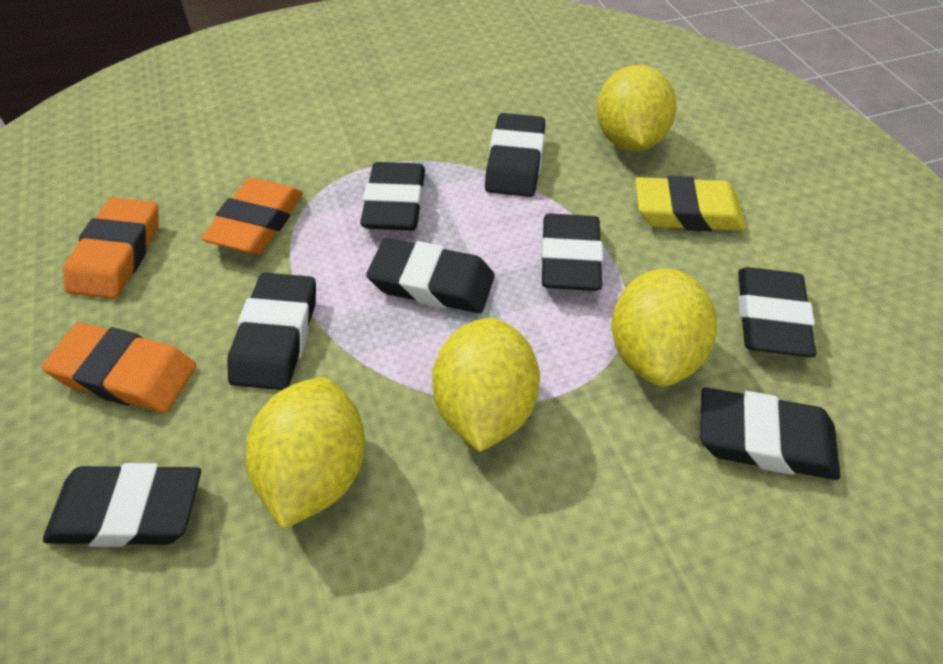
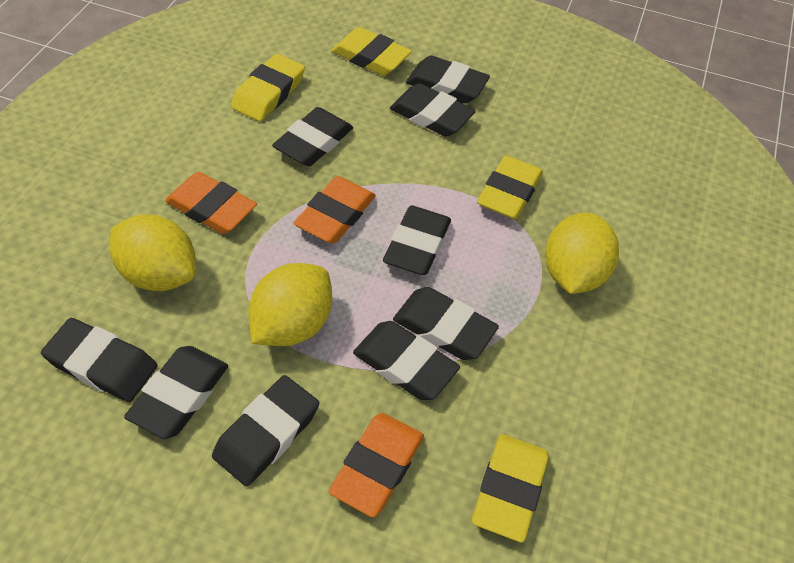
black eraser: 8 -> 9
yellow eraser: 1 -> 4
yellow lemon: 4 -> 3

